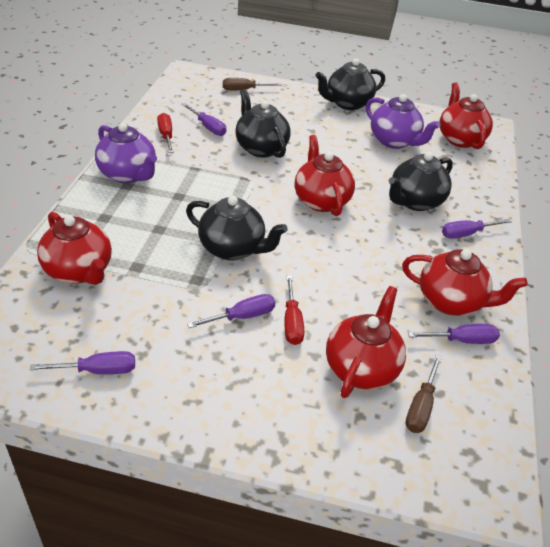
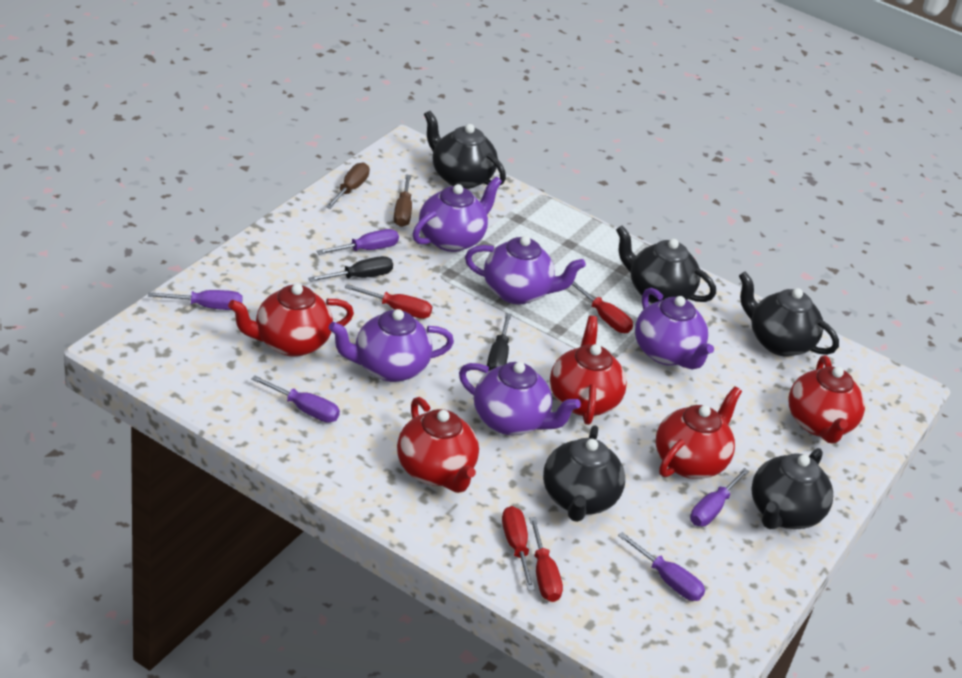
black screwdriver: 0 -> 2
black teapot: 4 -> 5
purple teapot: 2 -> 5
red screwdriver: 2 -> 4

